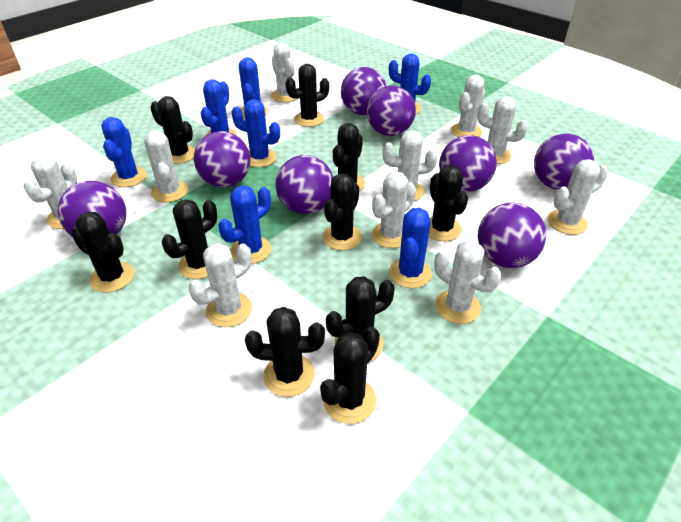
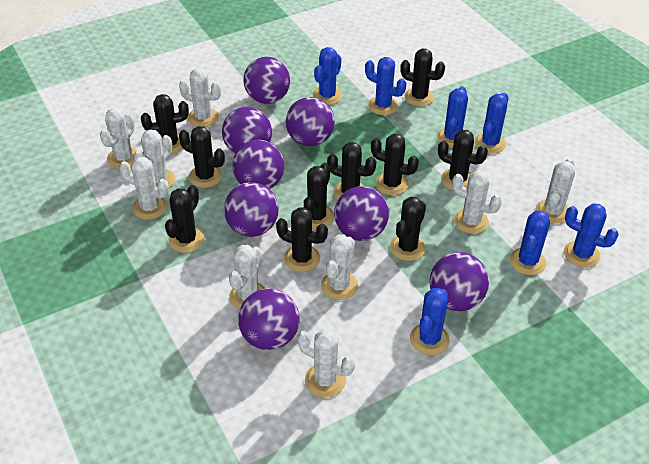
white cactus: 10 -> 9

